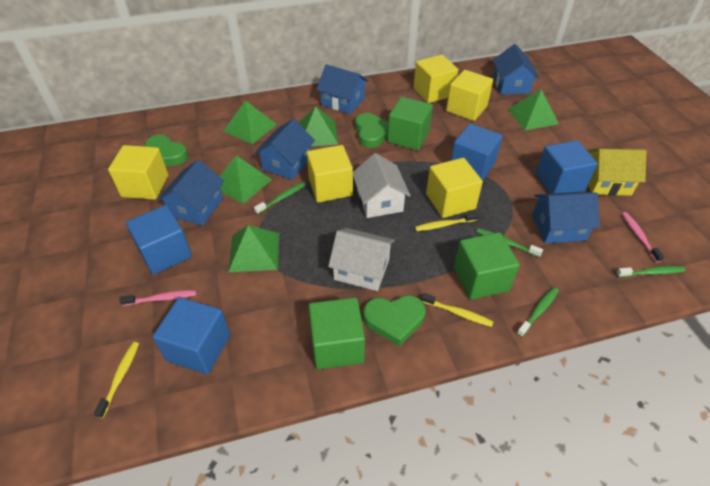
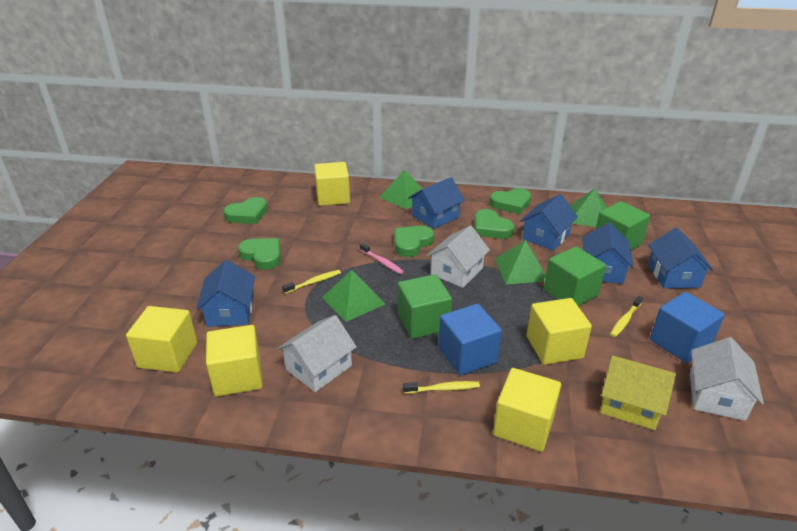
blue cube: 4 -> 2
green heart: 3 -> 5
green pyramid: 5 -> 4
green toothbrush: 4 -> 0
pink toothbrush: 2 -> 1
white house: 2 -> 3

